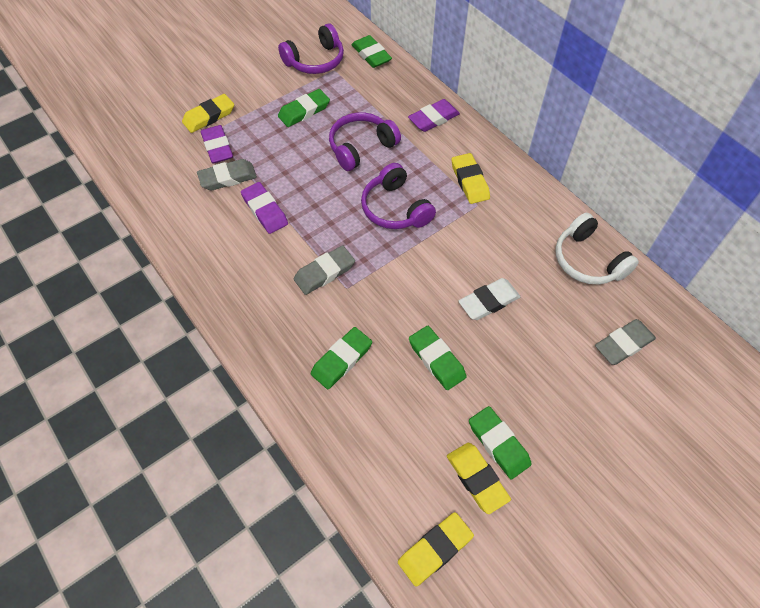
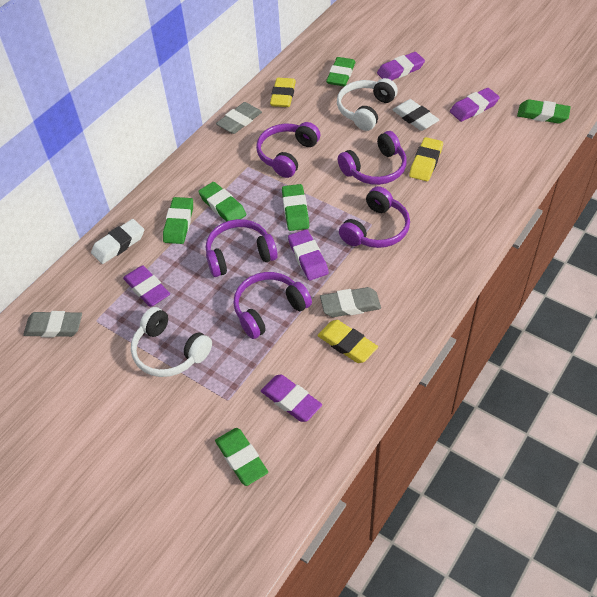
green eraser: 5 -> 6
purple eraser: 3 -> 5
purple headphones: 3 -> 5
white eraser: 1 -> 2
white headphones: 1 -> 2
yellow eraser: 4 -> 3

